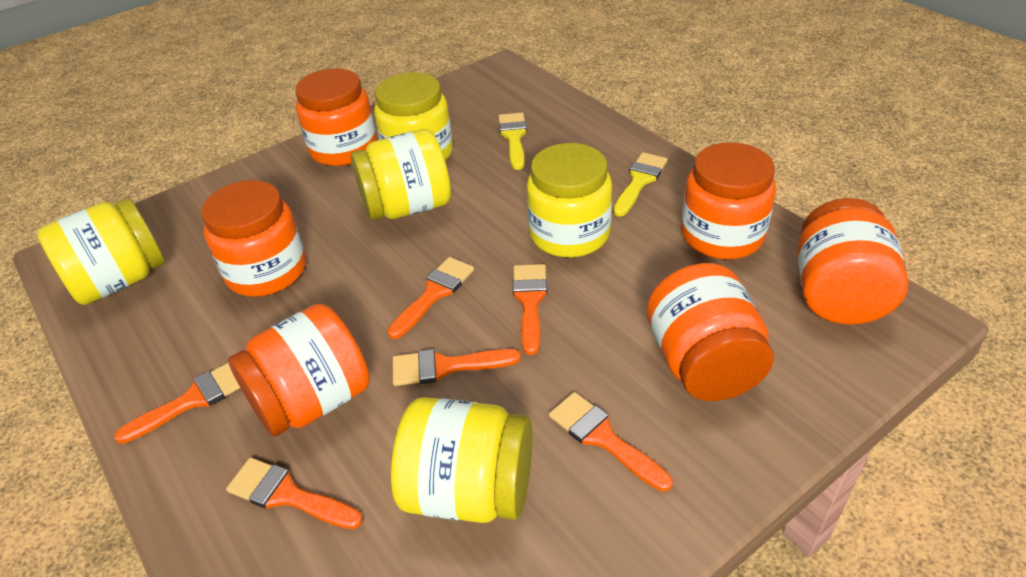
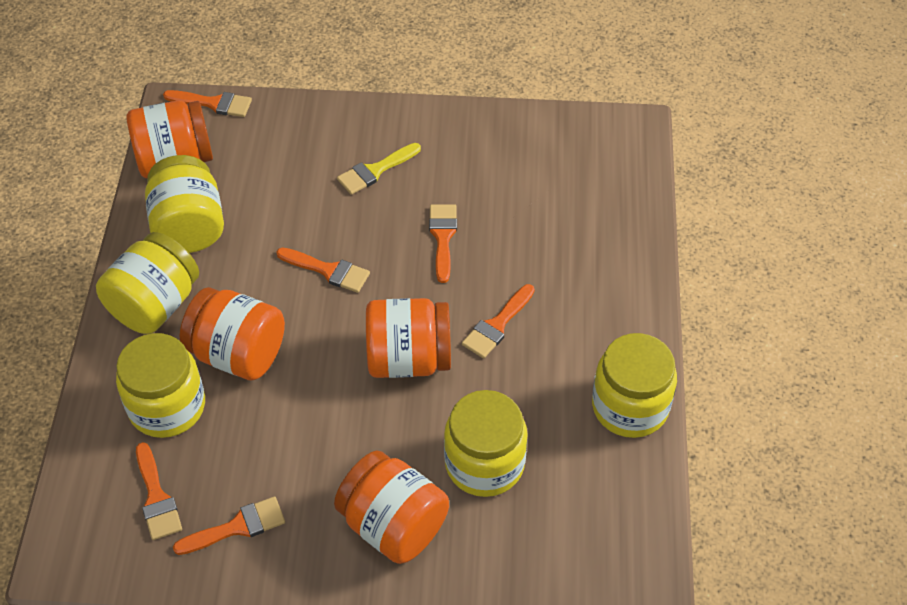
orange jar: 6 -> 4
yellow brush: 2 -> 1

